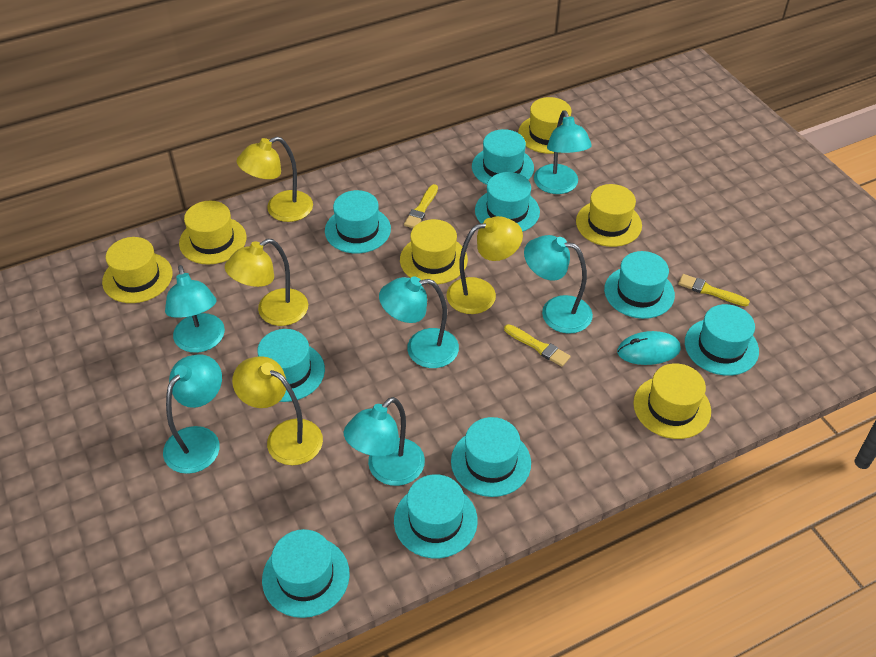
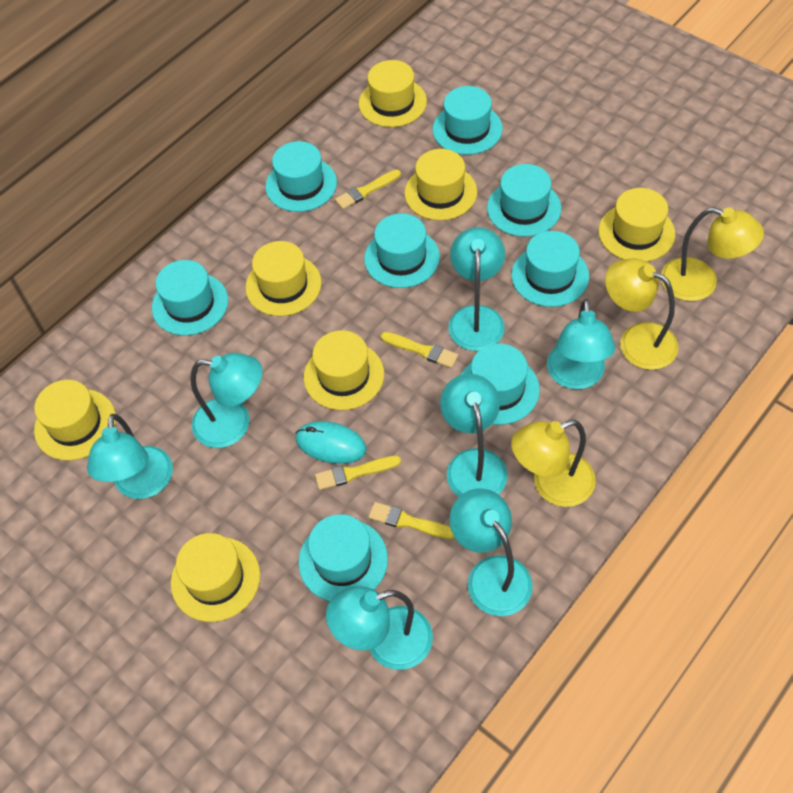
turquoise hat: 9 -> 8
turquoise lamp: 6 -> 7
yellow brush: 3 -> 4
yellow hat: 6 -> 7
yellow lamp: 4 -> 3

